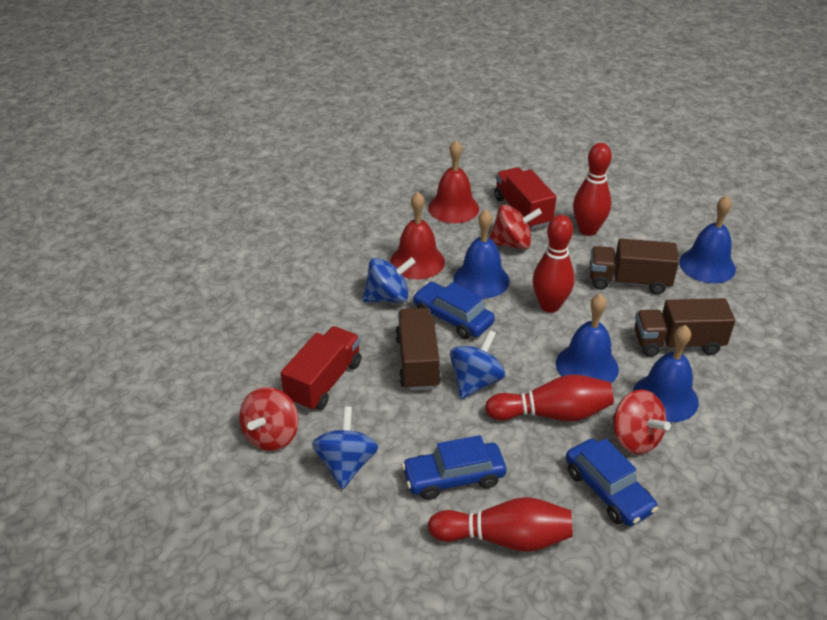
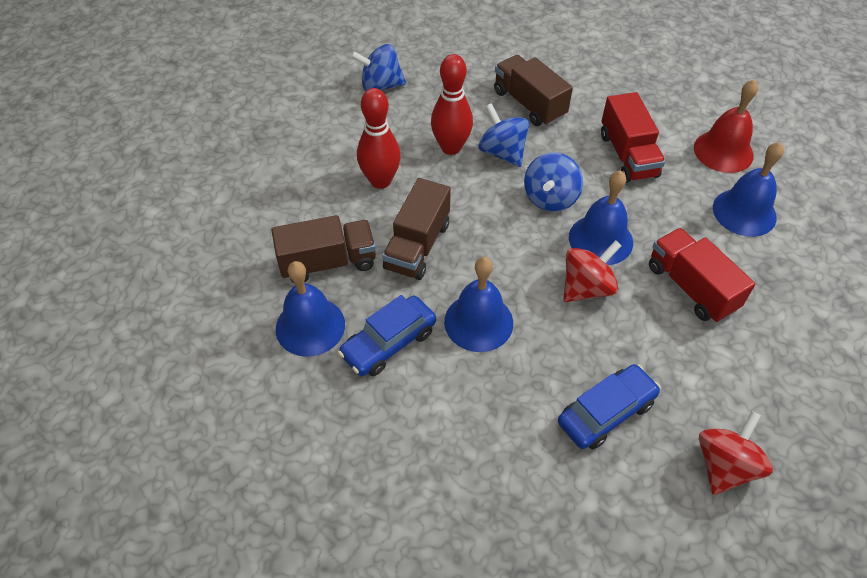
blue car: 3 -> 2
red bell: 2 -> 1
red bowling pin: 4 -> 2
red spinning top: 3 -> 2

